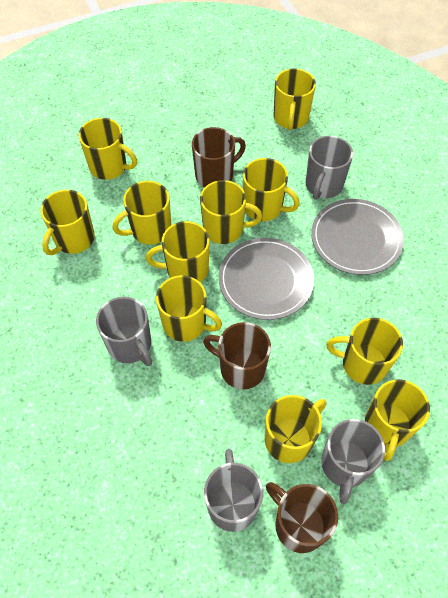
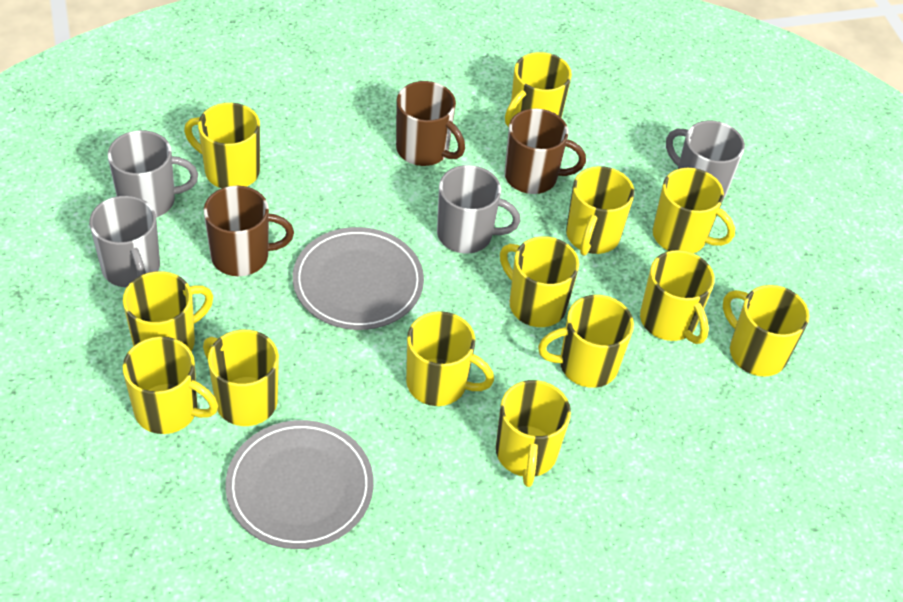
yellow mug: 11 -> 13

